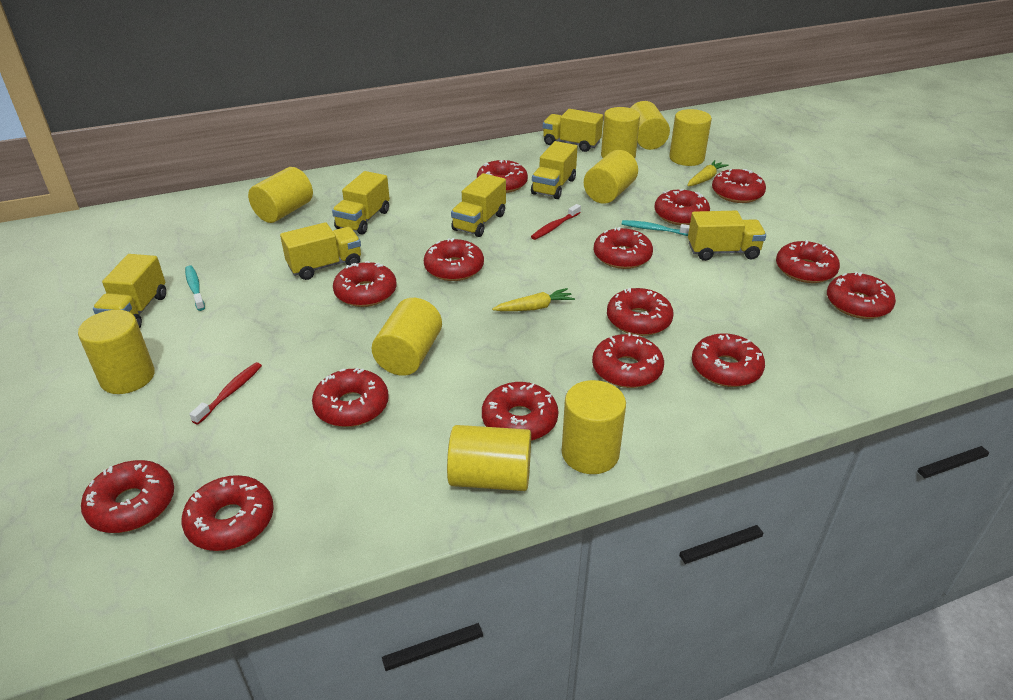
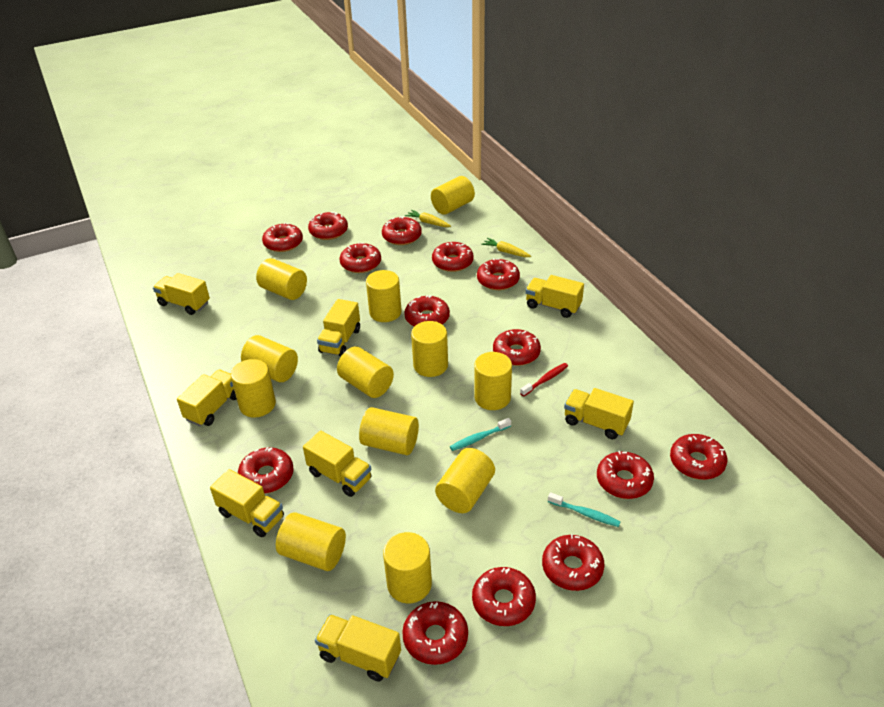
red donut: 15 -> 14
red toothbrush: 2 -> 1
yellow cylinder: 9 -> 12
yellow truck: 7 -> 8

